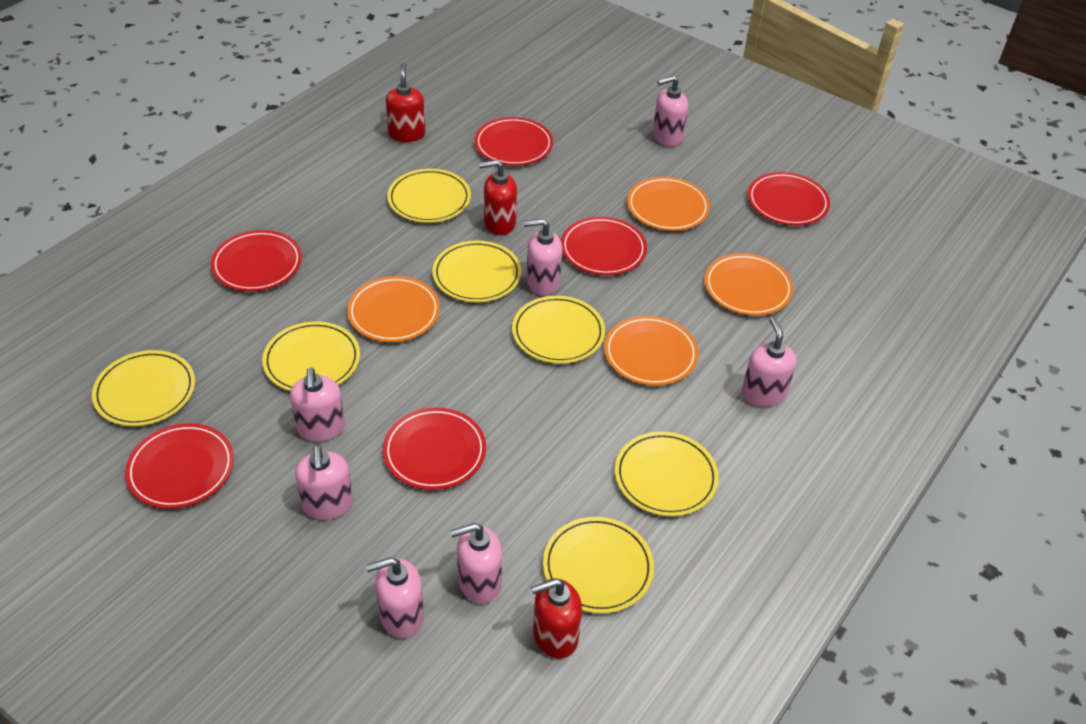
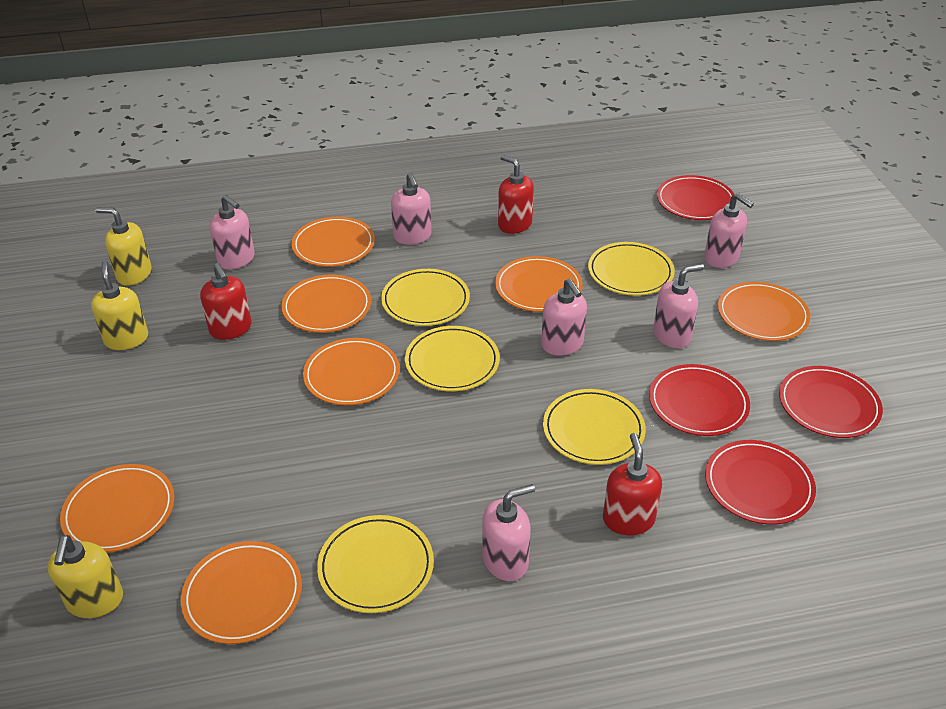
orange plate: 4 -> 7
pink soap dispenser: 7 -> 6
red plate: 6 -> 4
yellow plate: 7 -> 5
yellow soap dispenser: 0 -> 3

